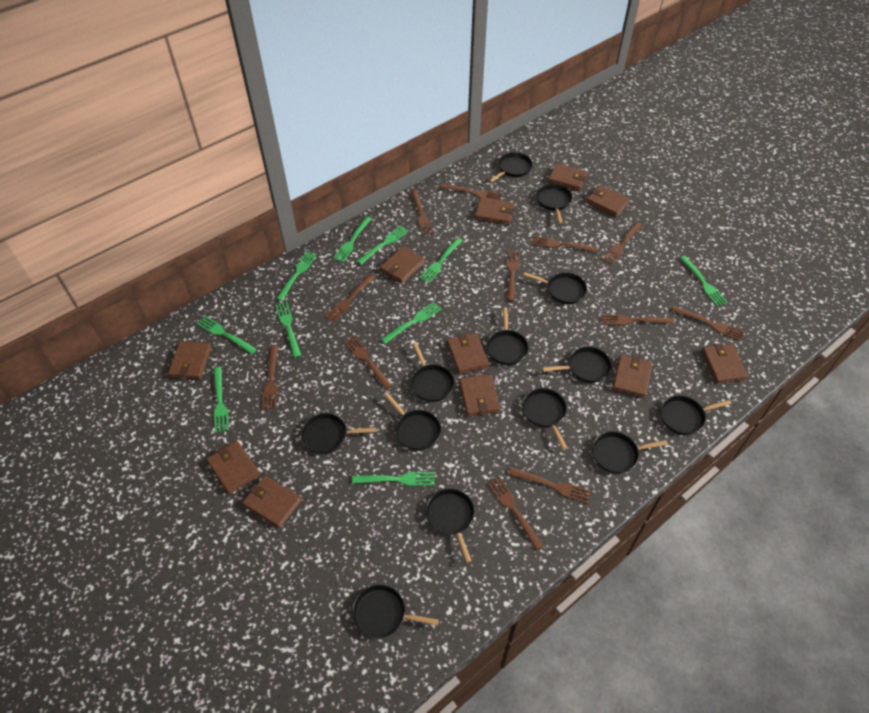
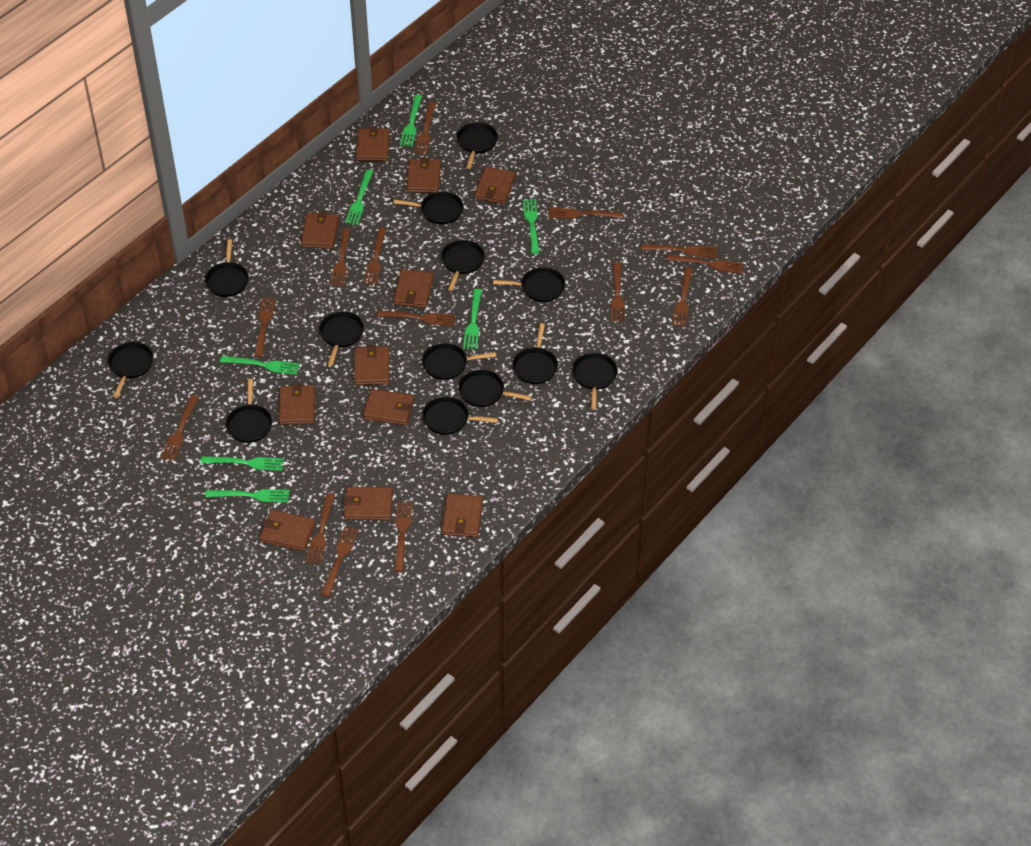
brown fork: 12 -> 14
green fork: 10 -> 7

